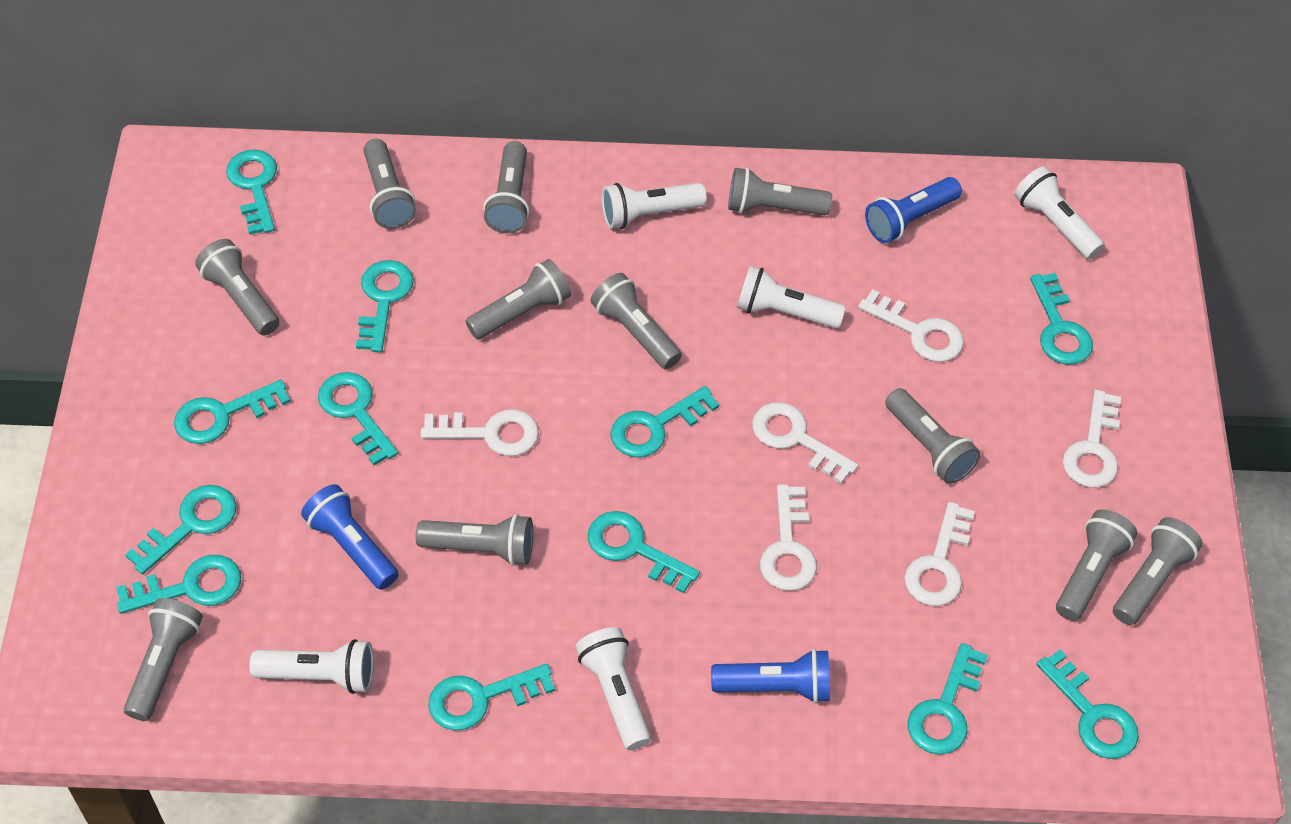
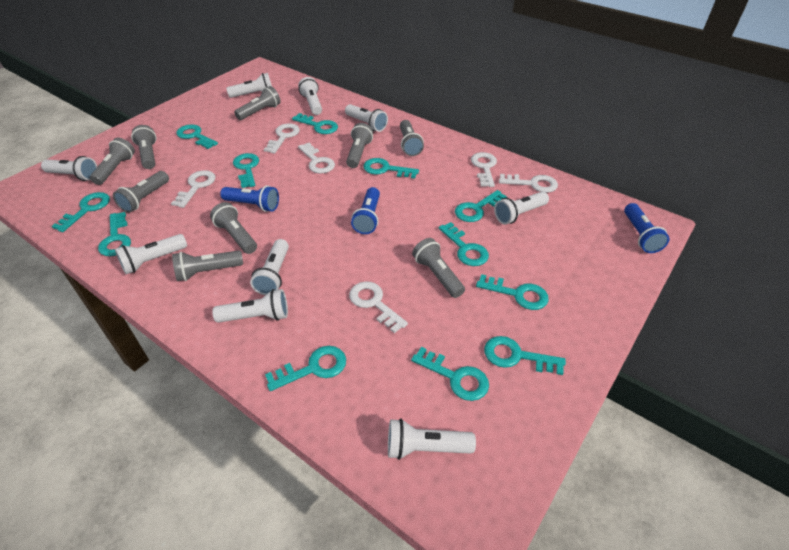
grey flashlight: 11 -> 9
white flashlight: 5 -> 9

